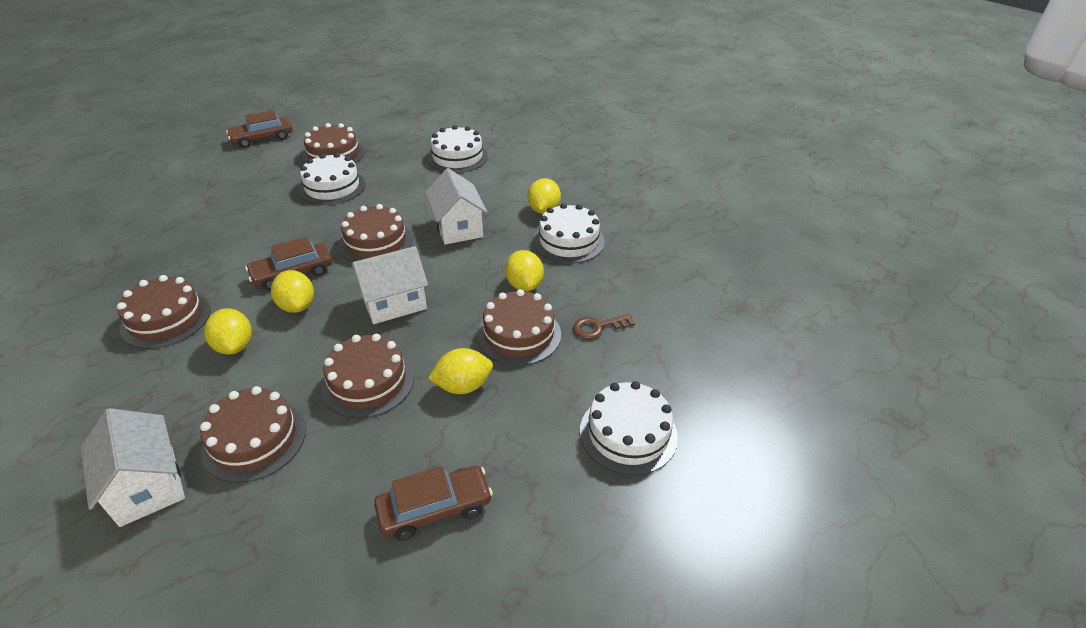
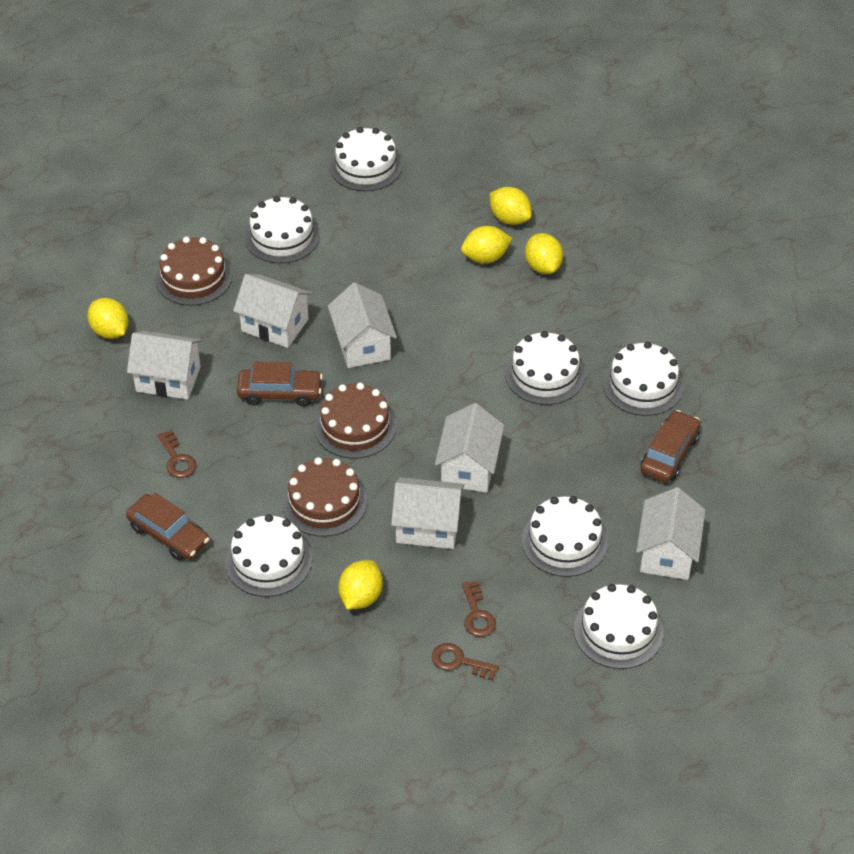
brown cake: 6 -> 3
brown key: 1 -> 3
white cake: 4 -> 7
white house: 3 -> 6

